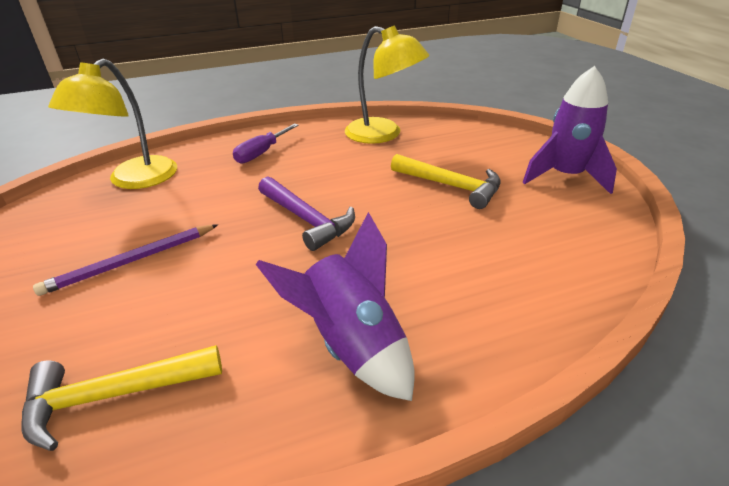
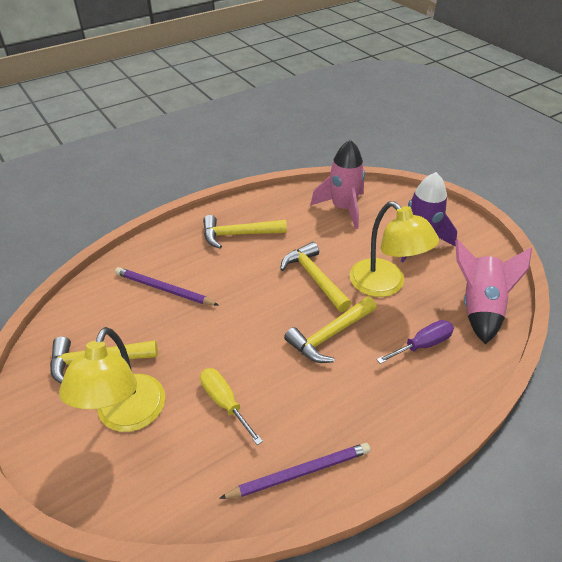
pink rocket: 0 -> 2
purple hammer: 1 -> 0
purple pencil: 1 -> 2
purple rocket: 2 -> 1
yellow hammer: 2 -> 4
yellow screwdriver: 0 -> 1

